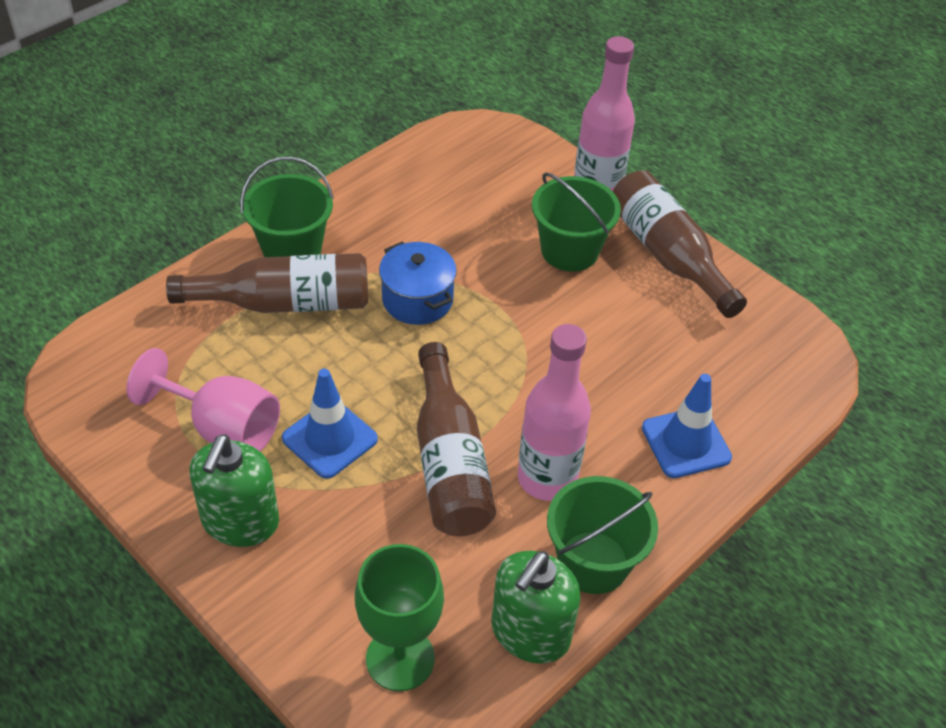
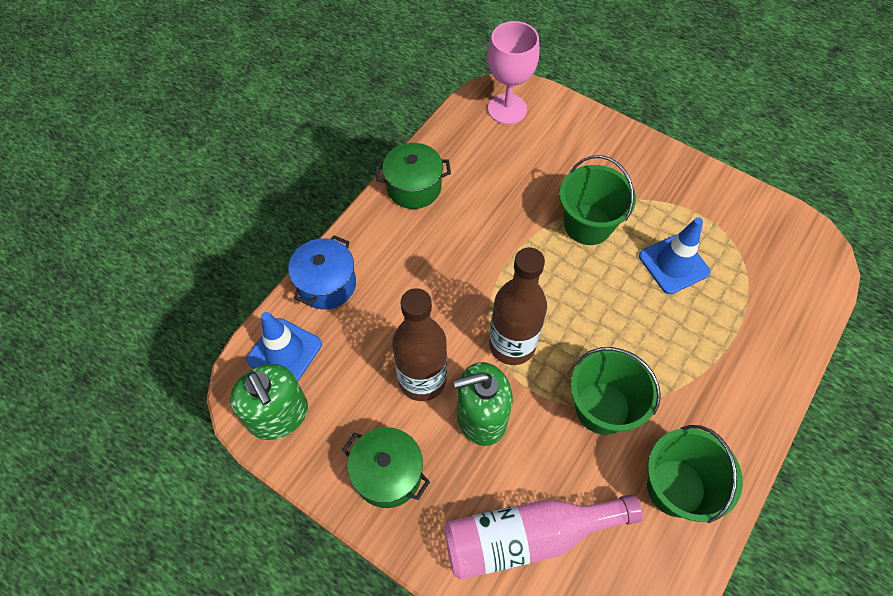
brown bottle: 3 -> 2
green goblet: 1 -> 0
green pot: 0 -> 2
pink bottle: 2 -> 1

